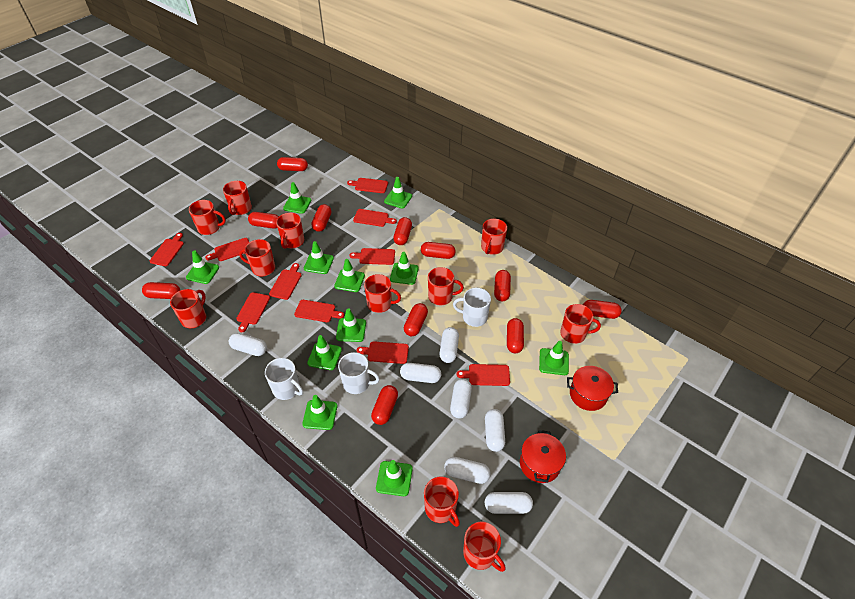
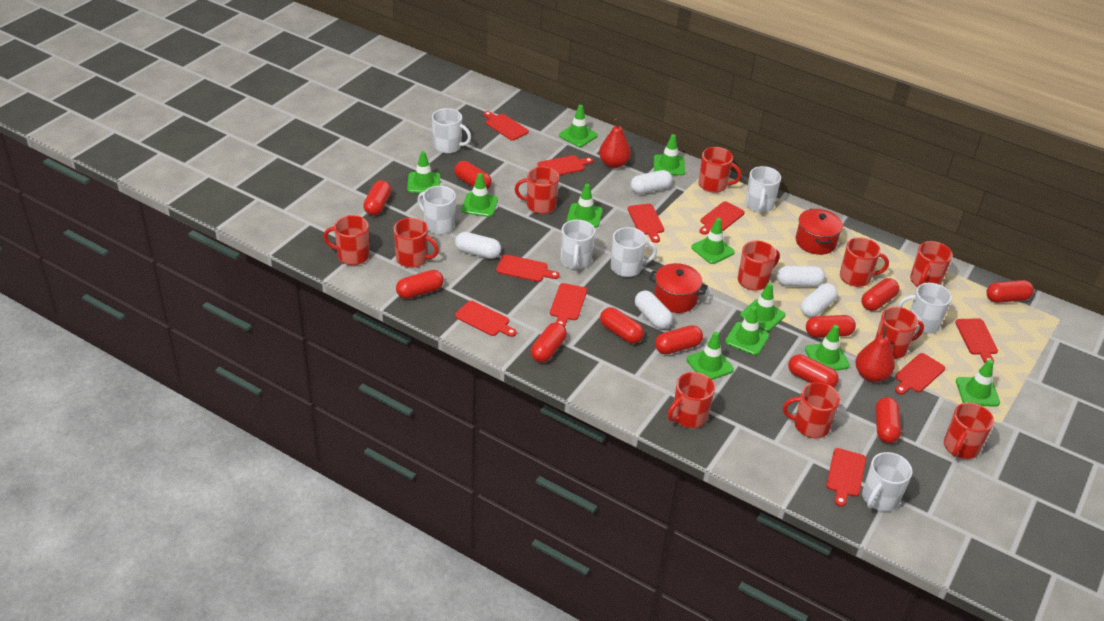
red pear: 0 -> 2
white capsule: 7 -> 5
white mug: 3 -> 7

